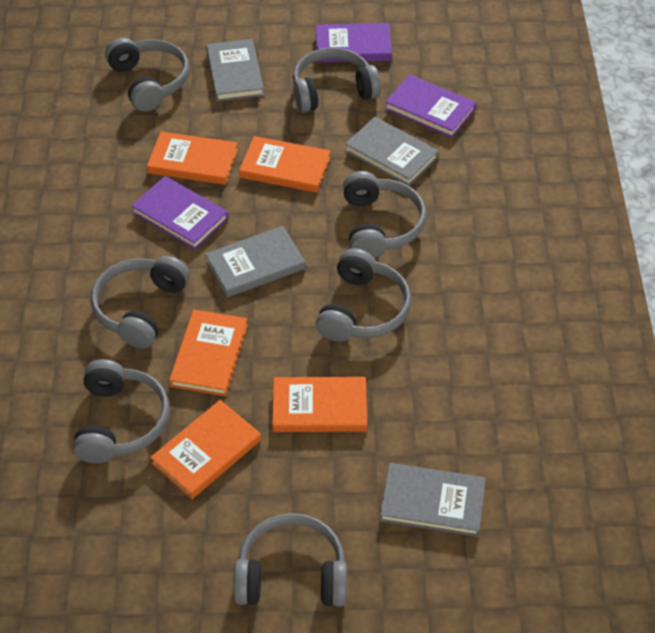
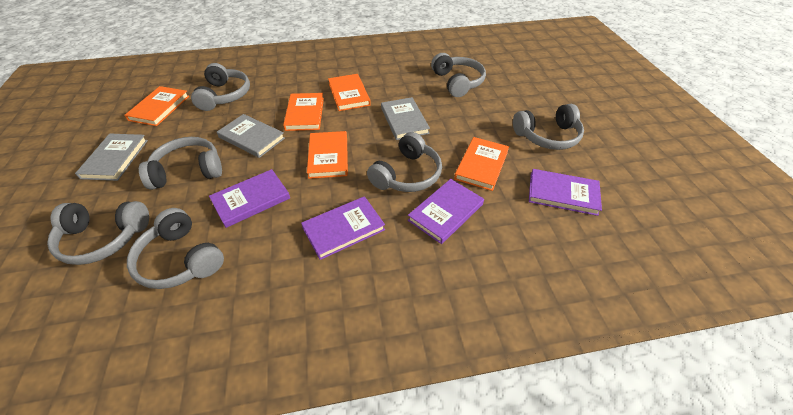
grey book: 4 -> 3
purple book: 3 -> 4

